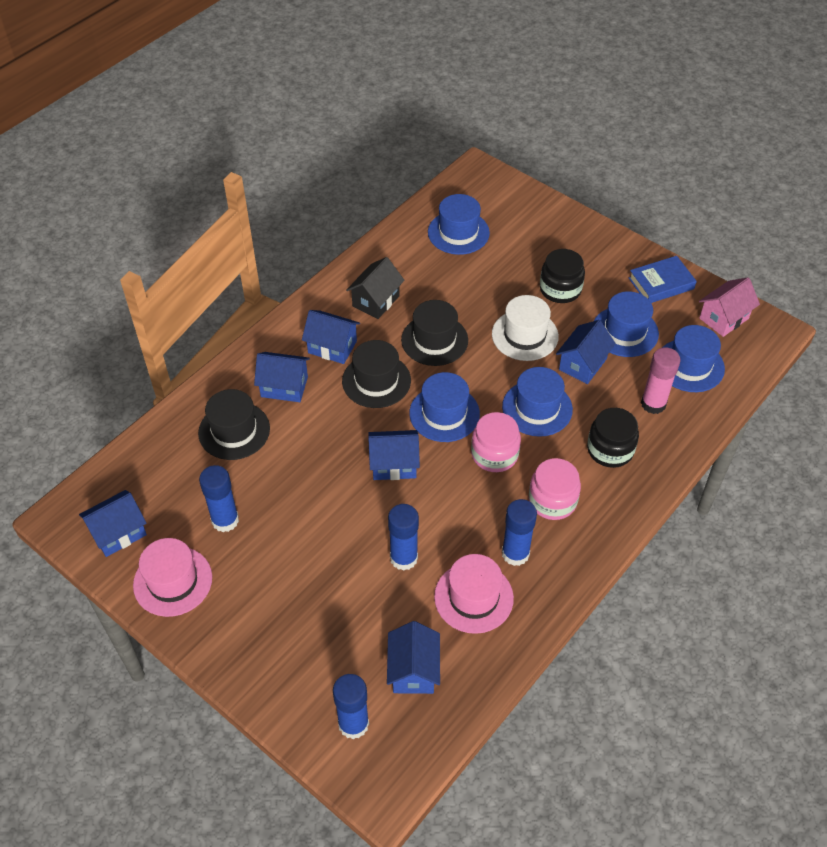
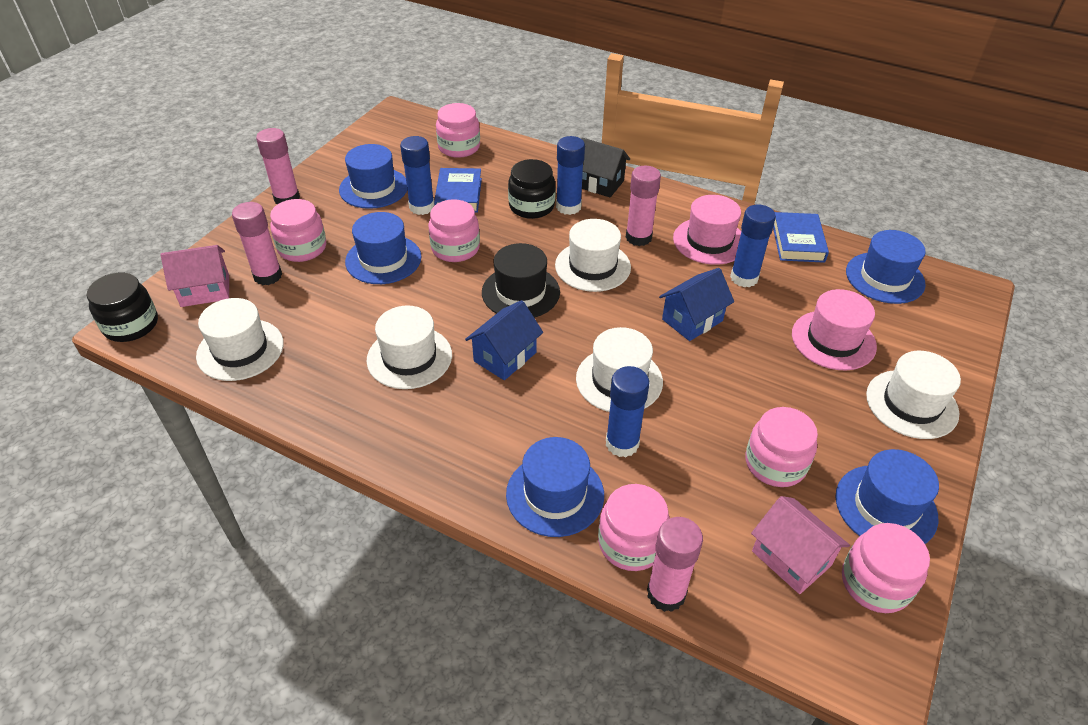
black hat: 3 -> 1
blue book: 1 -> 2
blue house: 6 -> 2
pink glue stick: 1 -> 4
pink house: 1 -> 2
pink jar: 2 -> 6
white hat: 1 -> 5

